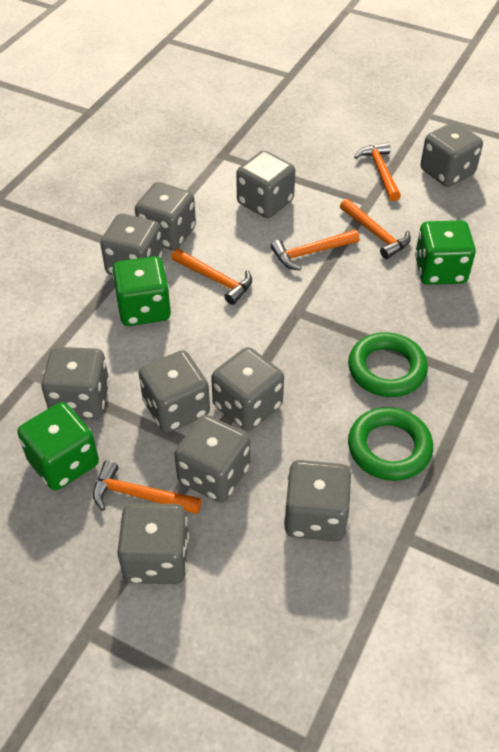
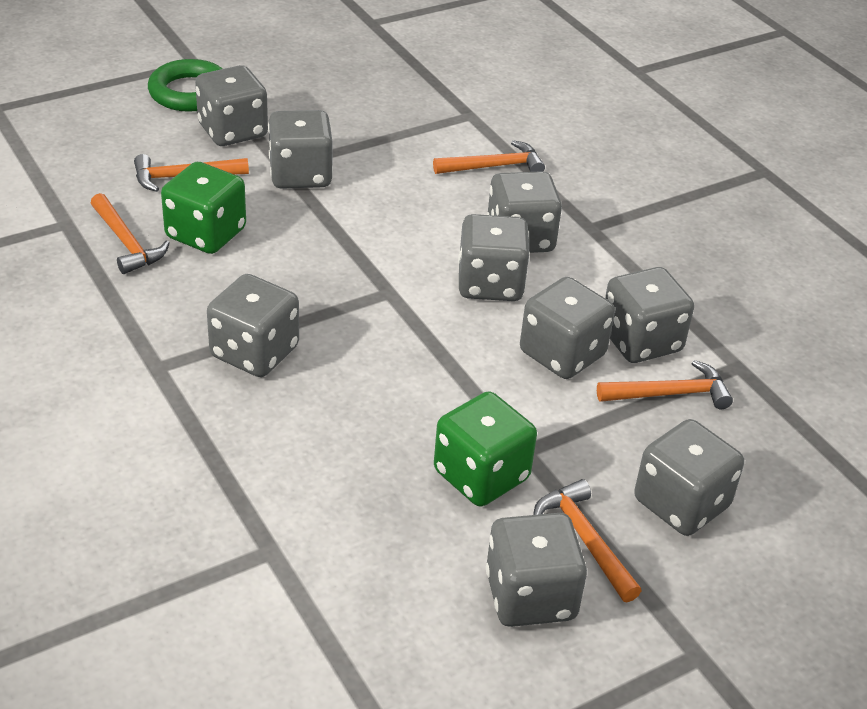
green dice: 3 -> 2
green ring: 2 -> 1
grey dice: 10 -> 9

